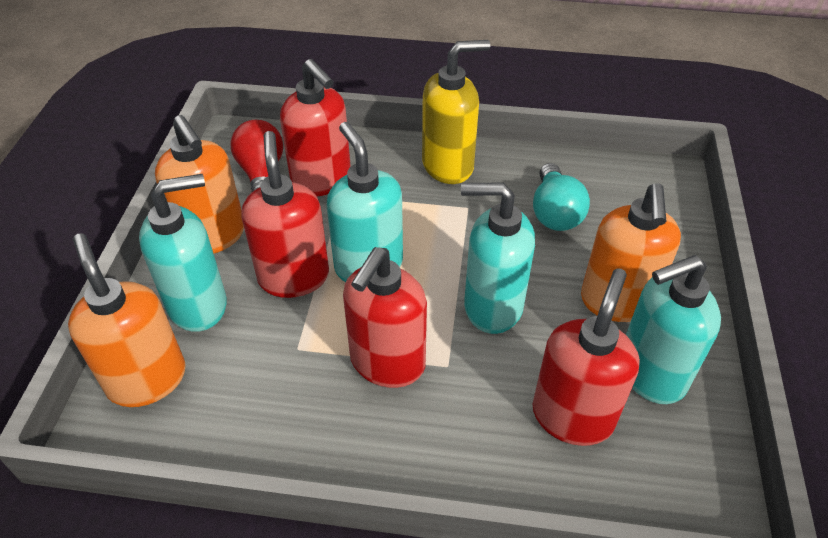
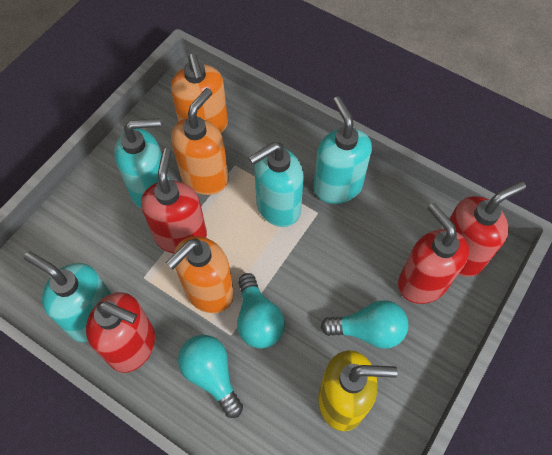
red light bulb: 1 -> 0
turquoise light bulb: 1 -> 3

